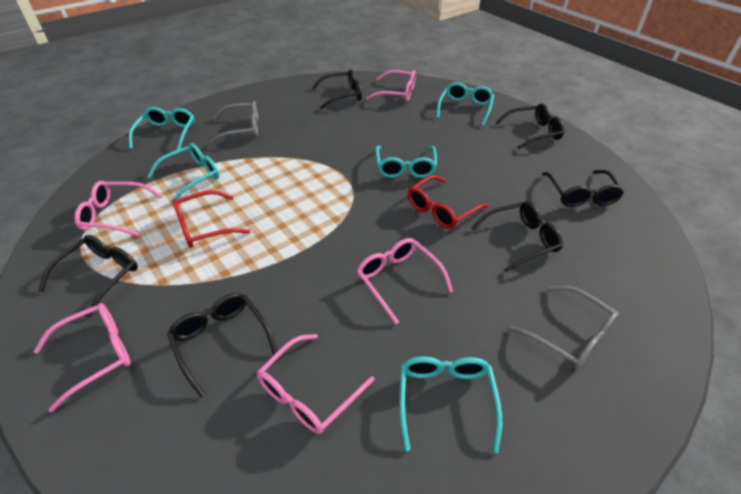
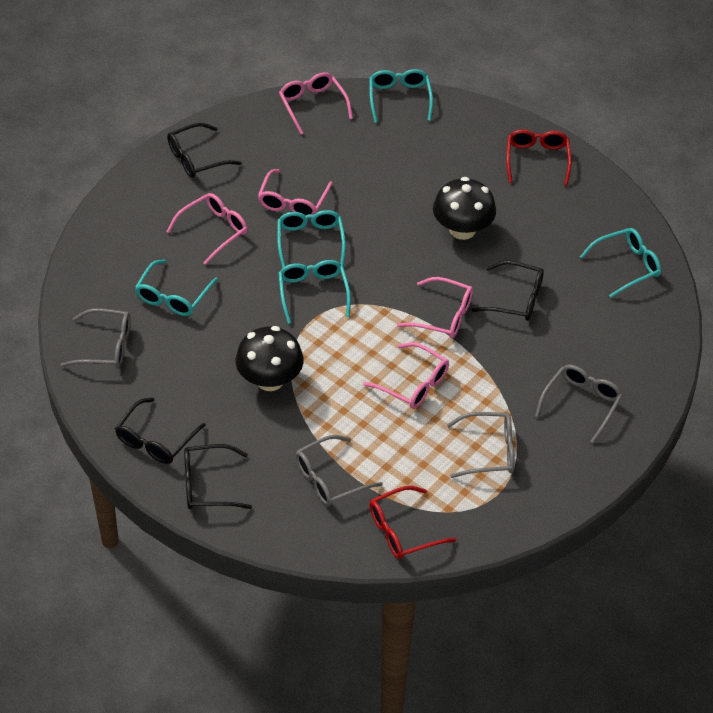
black glasses: 6 -> 4
black mushroom: 0 -> 2
grey glasses: 2 -> 4

